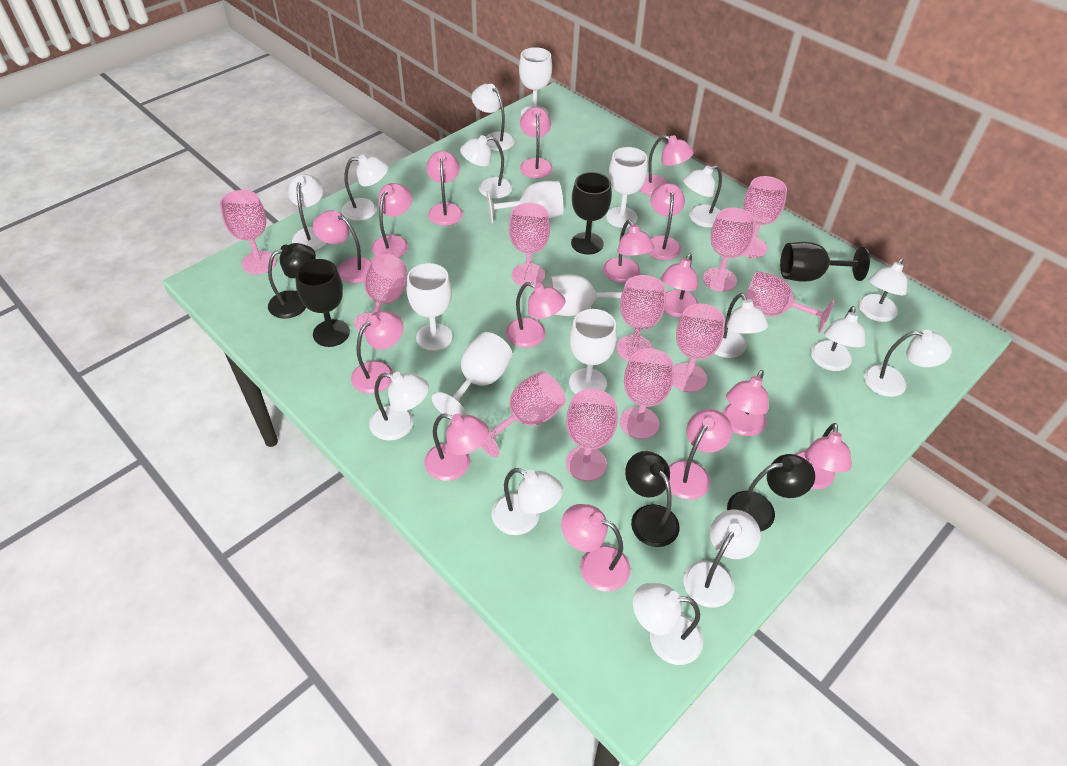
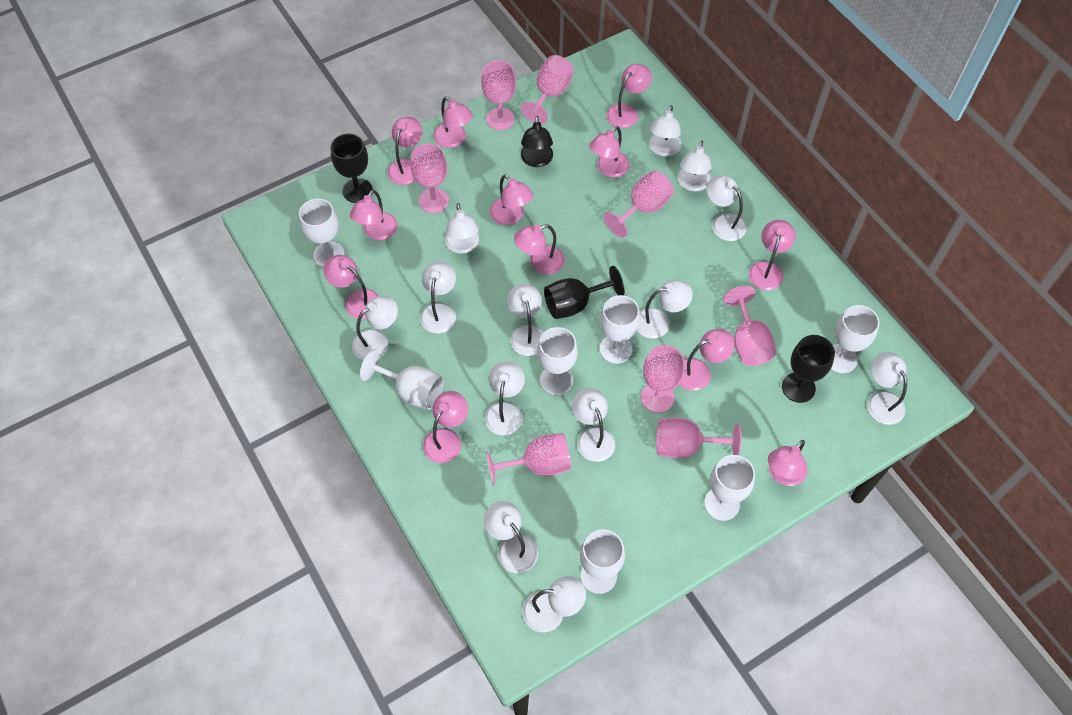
black lamp: 3 -> 1
pink goblet: 11 -> 8
pink lamp: 15 -> 12

